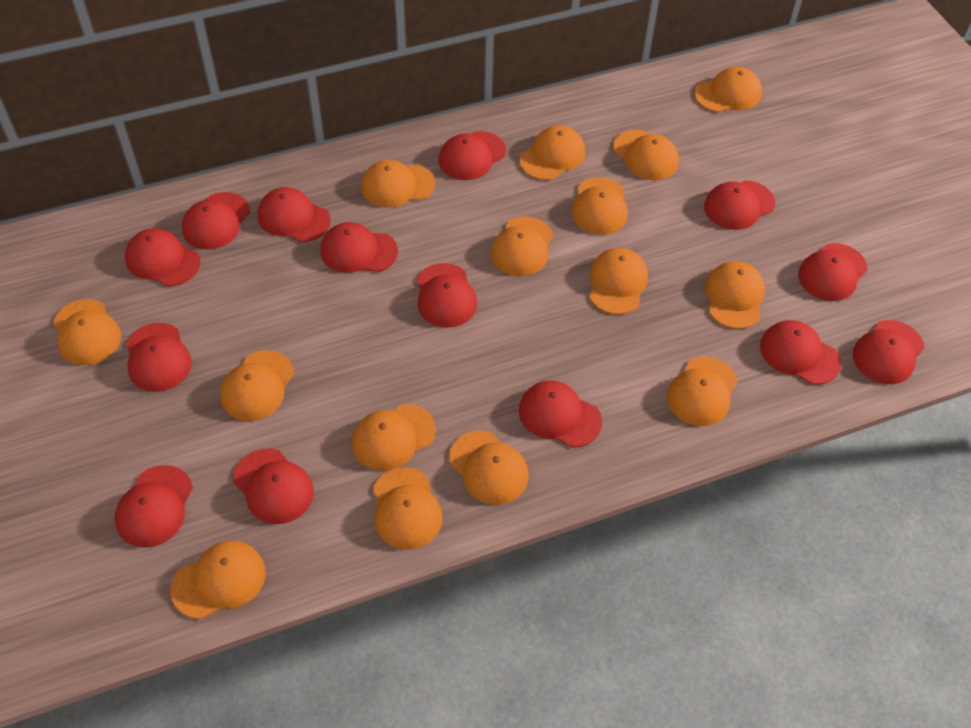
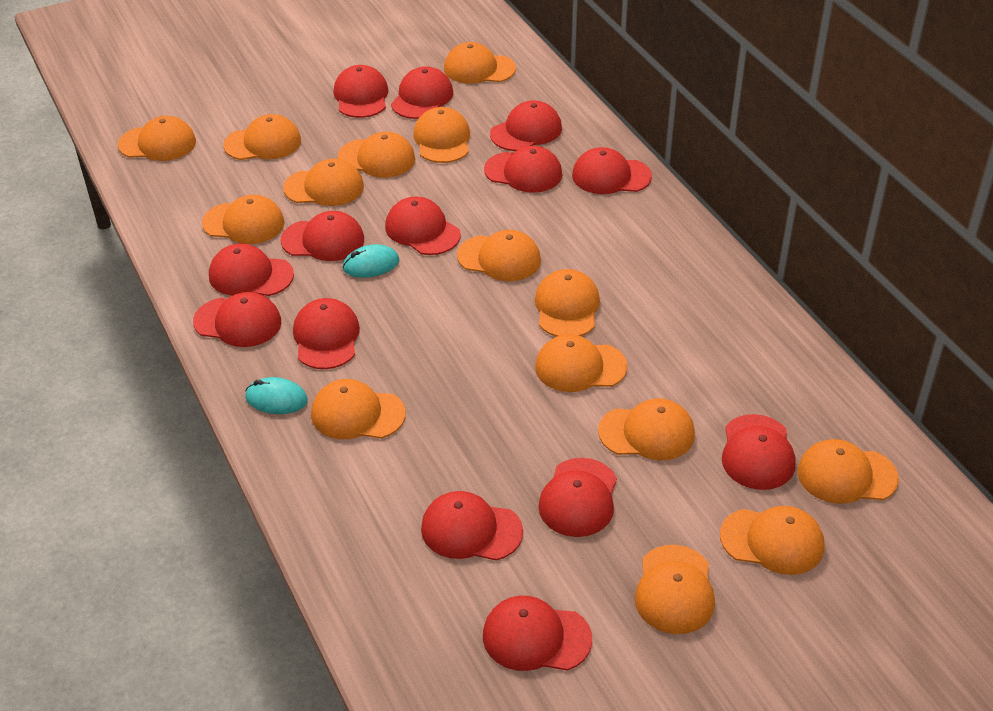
turquoise mouse: 0 -> 2

